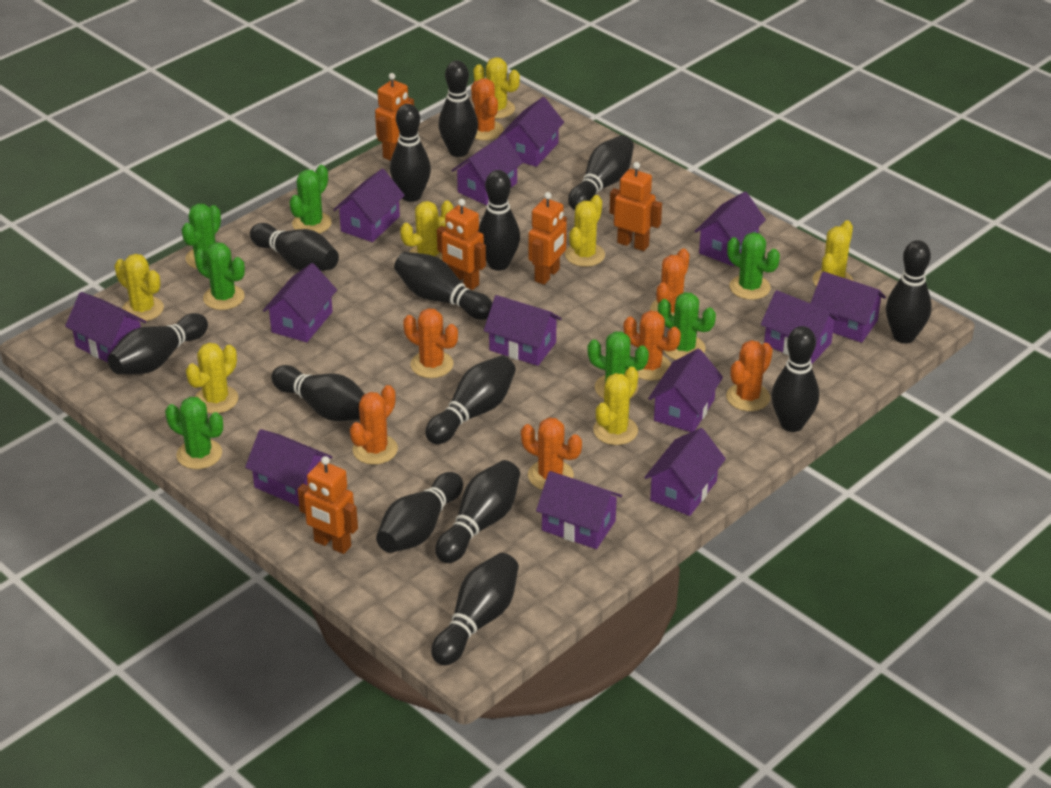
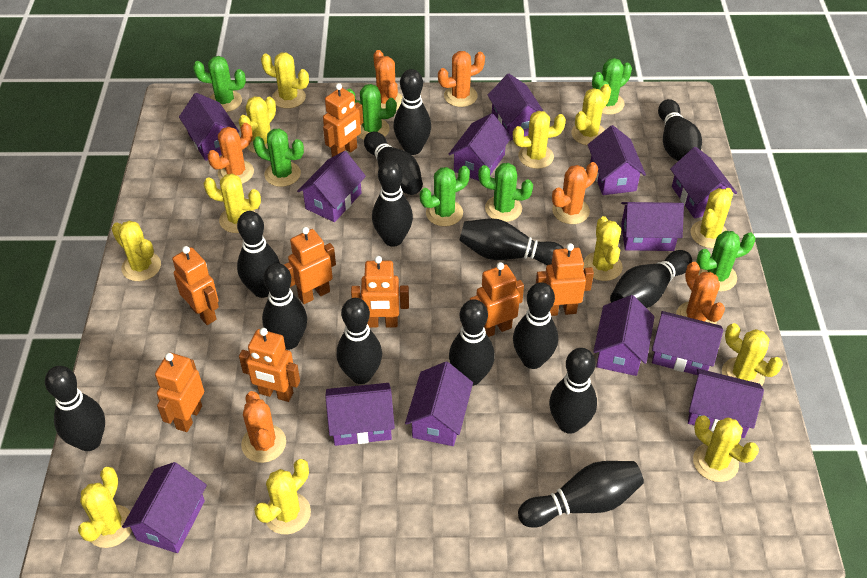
orange cactus: 7 -> 6
orange robot: 5 -> 8
yellow cactus: 7 -> 12

